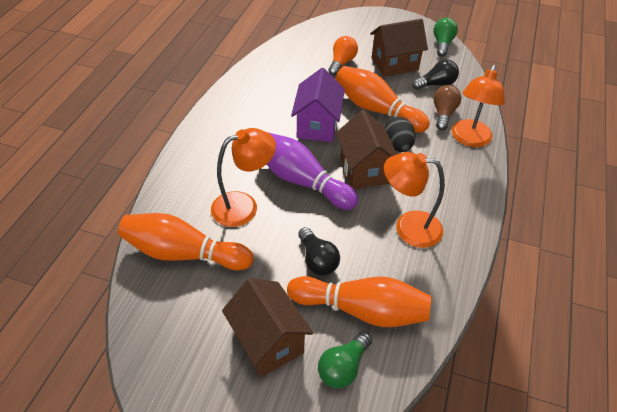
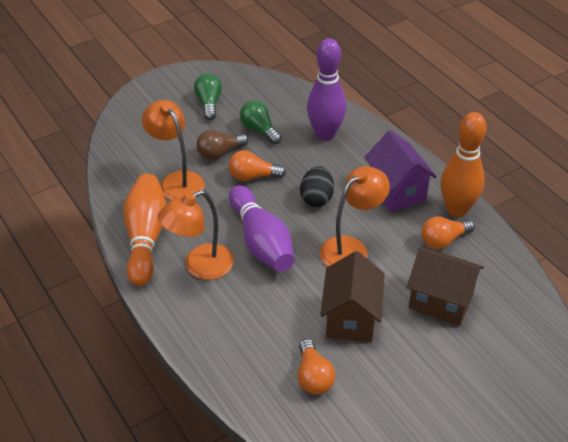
black light bulb: 2 -> 0
brown house: 3 -> 2
orange bowling pin: 3 -> 2
orange light bulb: 1 -> 3
purple bowling pin: 1 -> 2

